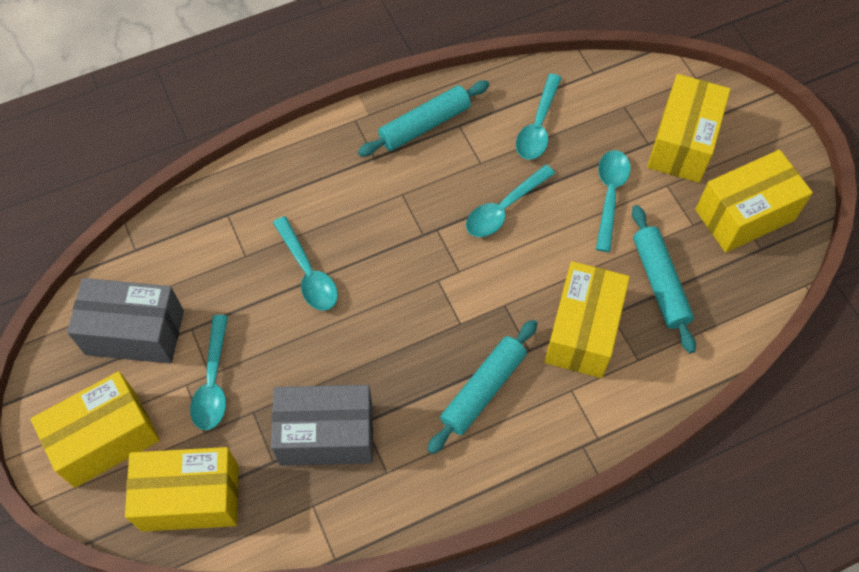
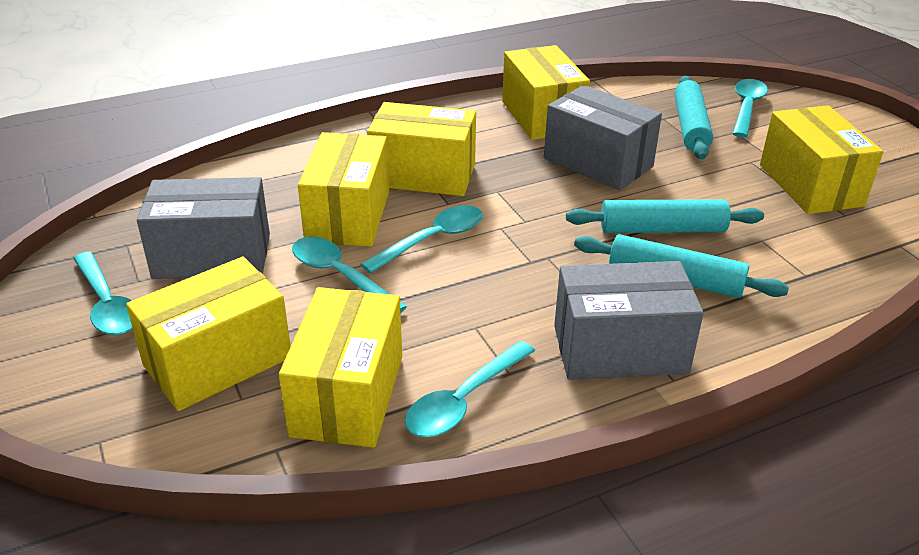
grey box: 2 -> 3
yellow box: 5 -> 6

